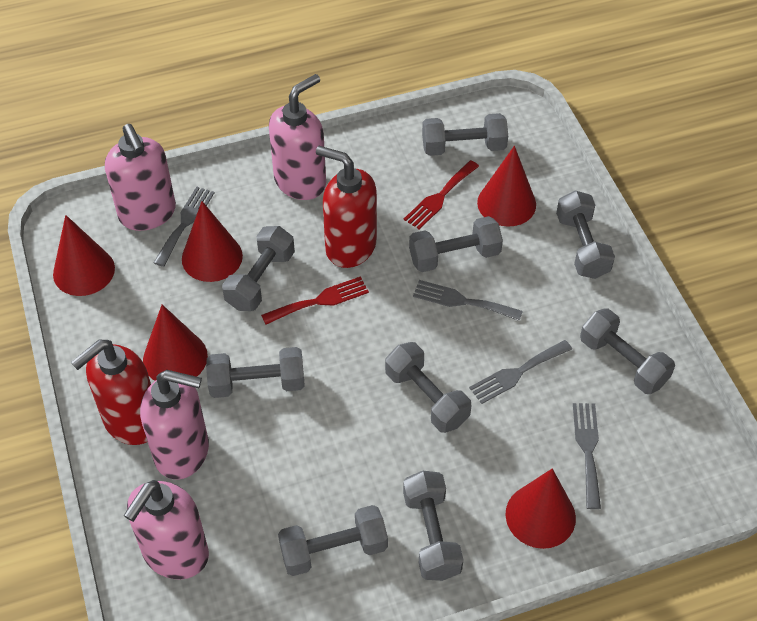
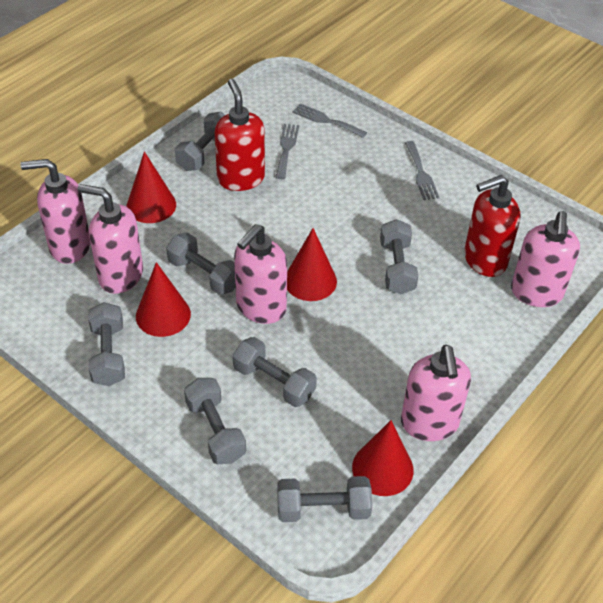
grey dumbbell: 9 -> 7
grey fork: 4 -> 3
pink soap dispenser: 4 -> 5
red cone: 5 -> 4
red fork: 2 -> 0

